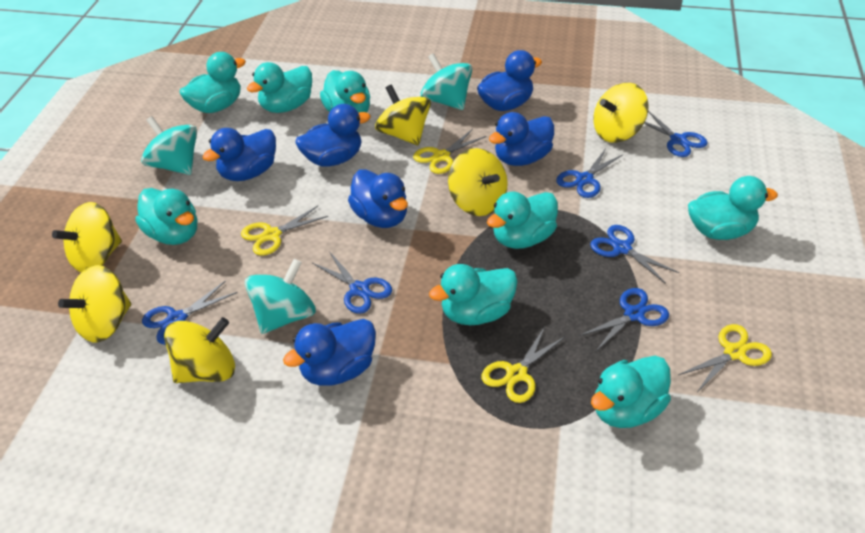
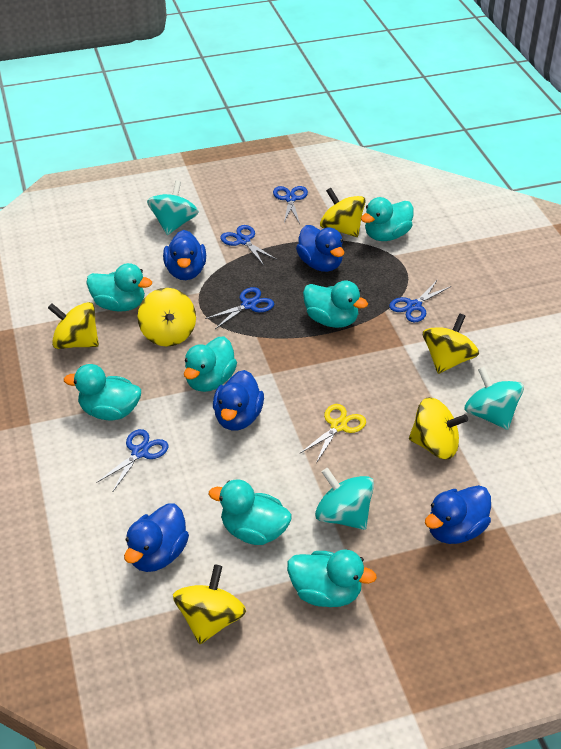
blue duck: 6 -> 5
blue scissors: 6 -> 5
turquoise duck: 8 -> 7
yellow scissors: 4 -> 1

